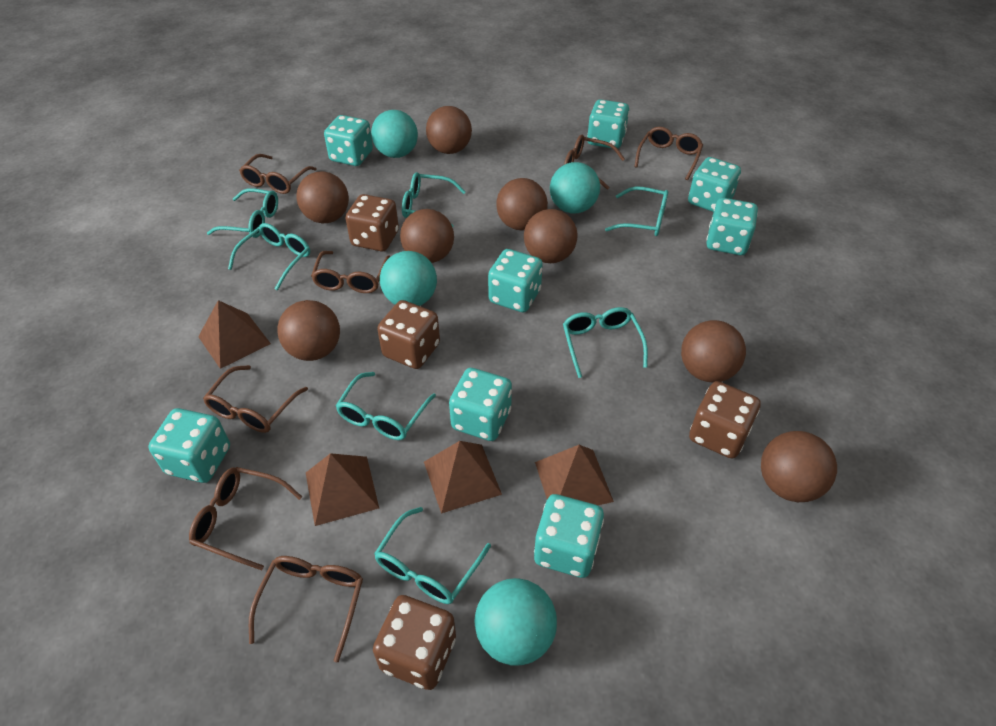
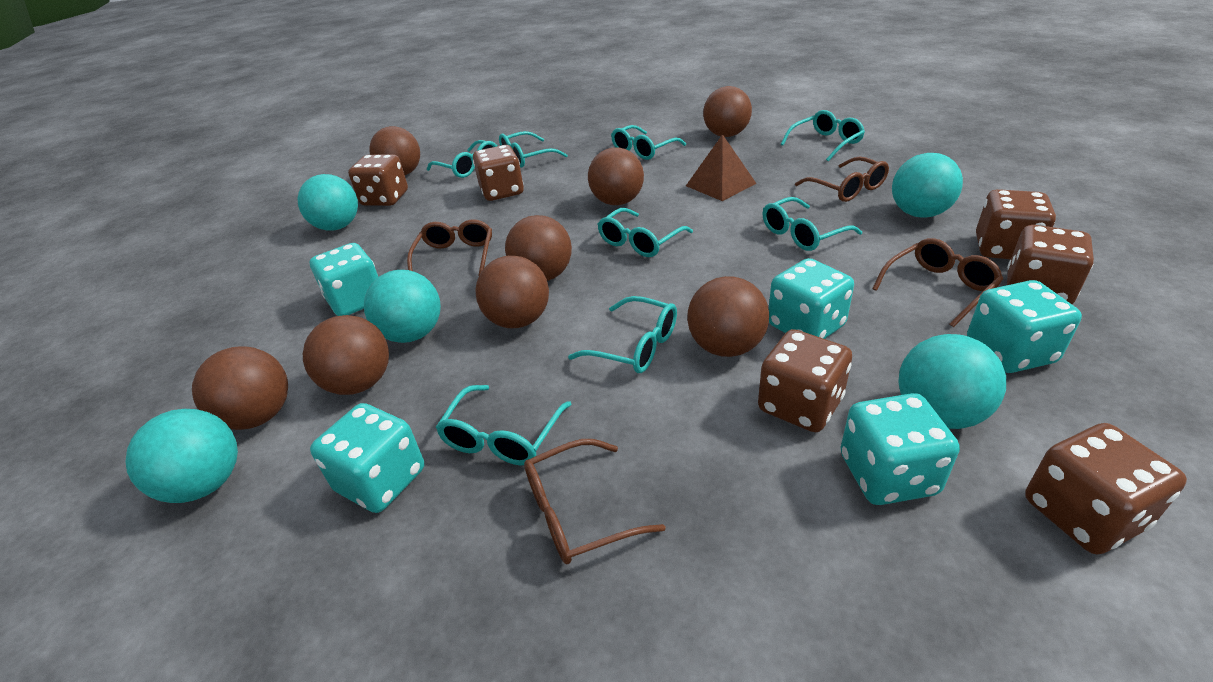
brown dice: 4 -> 6
brown glasses: 7 -> 4
brown pyramid: 4 -> 1
turquoise ball: 4 -> 5
turquoise dice: 8 -> 5
turquoise glasses: 7 -> 8

